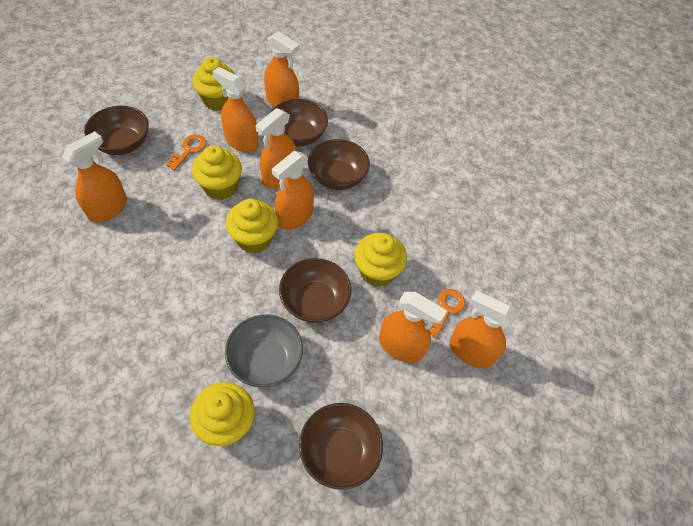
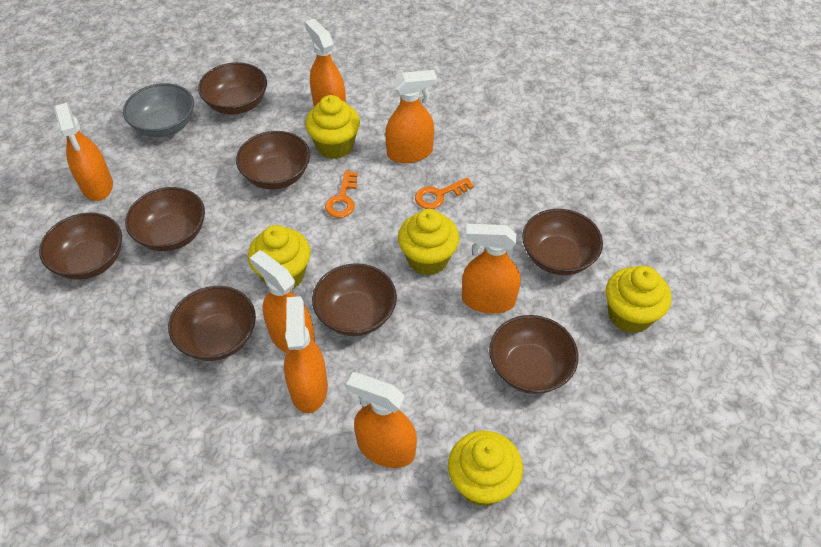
brown bowl: 5 -> 8

